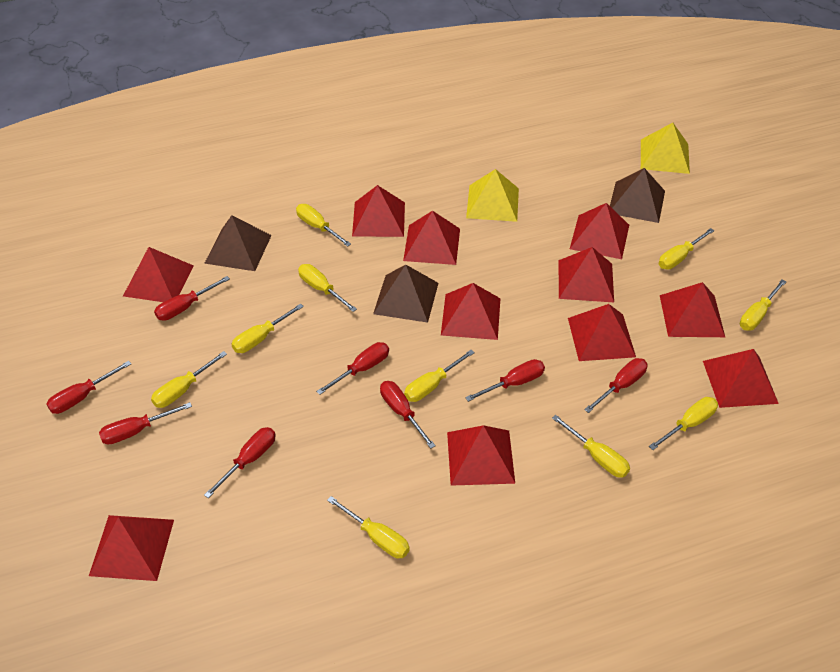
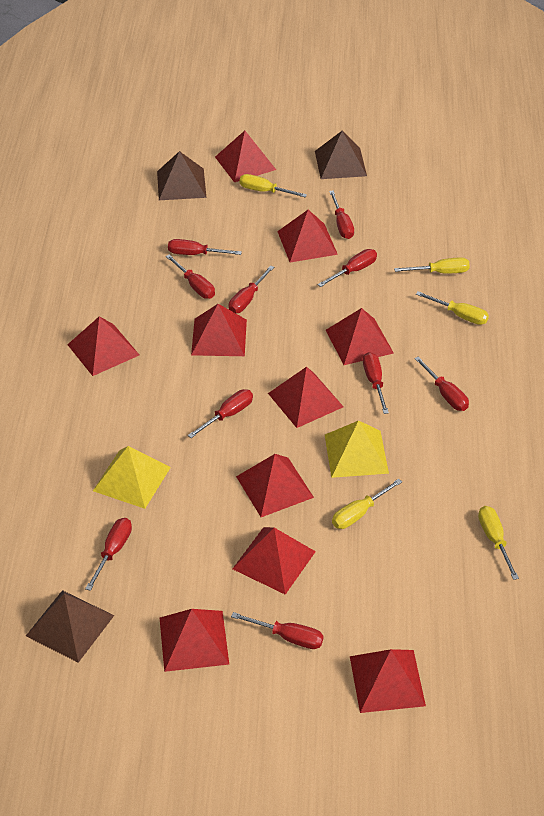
red pyramid: 11 -> 10
red screwdriver: 8 -> 10
yellow screwdriver: 10 -> 5

